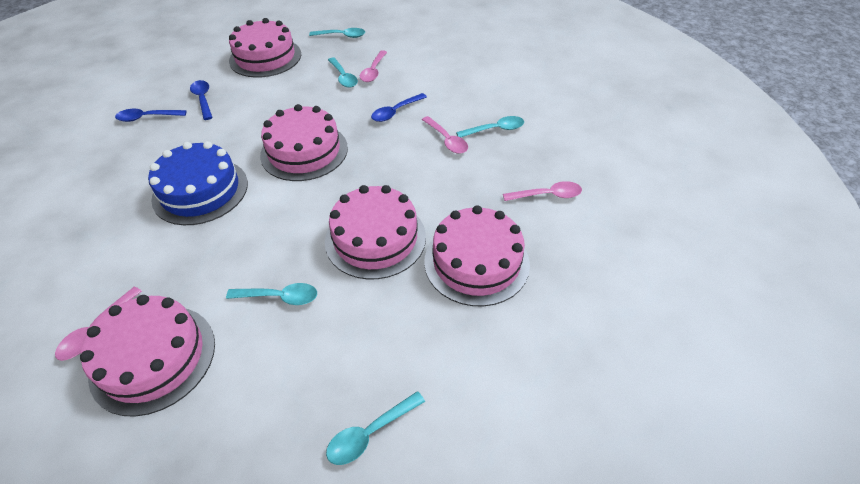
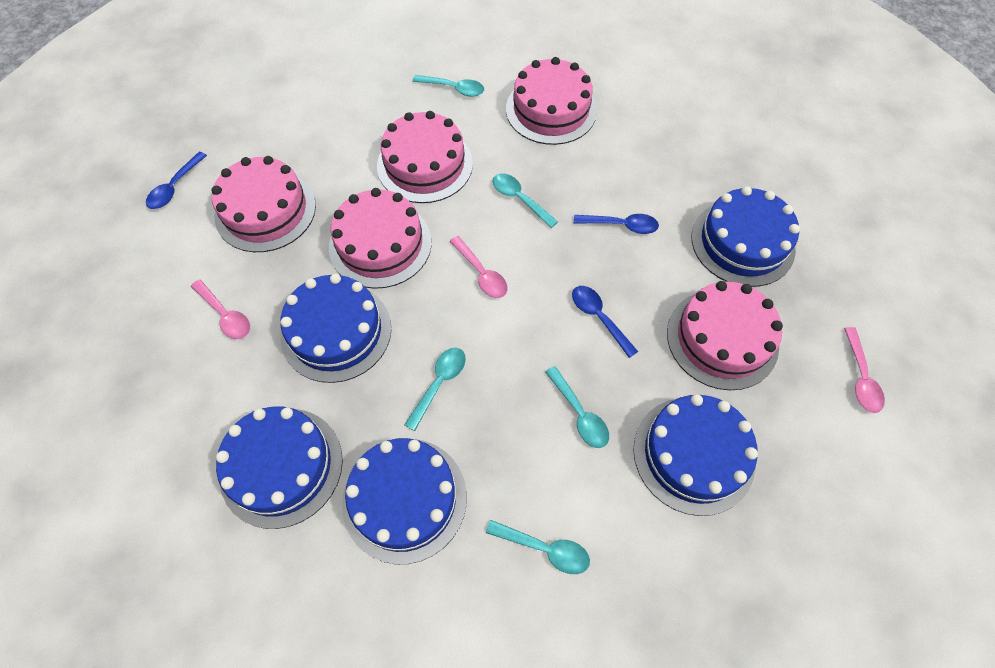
blue cake: 1 -> 5
pink spoon: 4 -> 3

